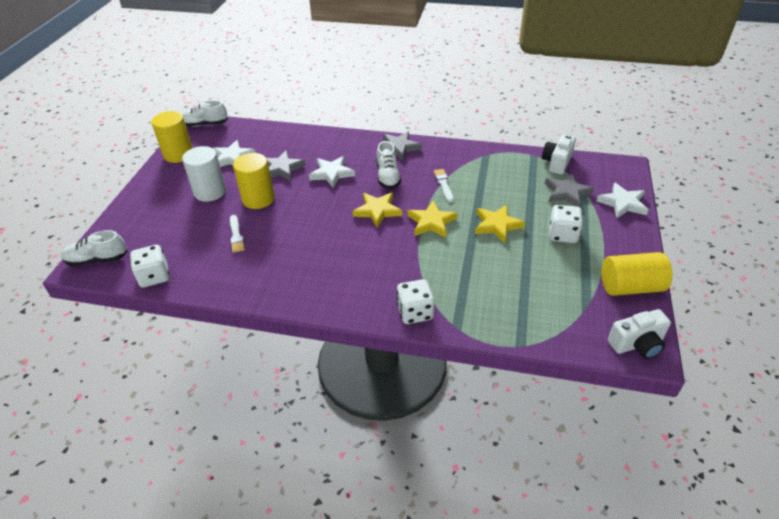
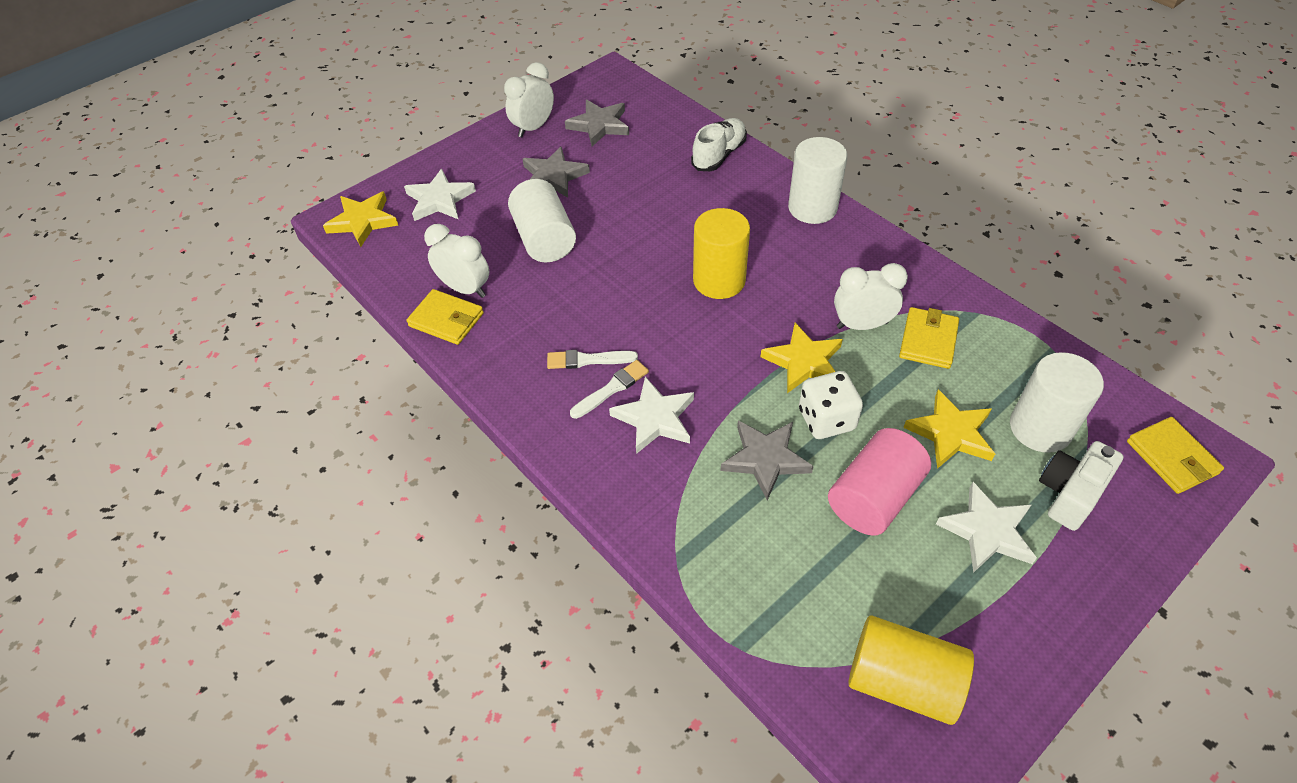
pink cylinder: 0 -> 1
white camera: 2 -> 1
white clock: 0 -> 3
white cylinder: 1 -> 3
white dice: 3 -> 1
white shoe: 3 -> 1
yellow cylinder: 3 -> 2
yellow wallet: 0 -> 3

